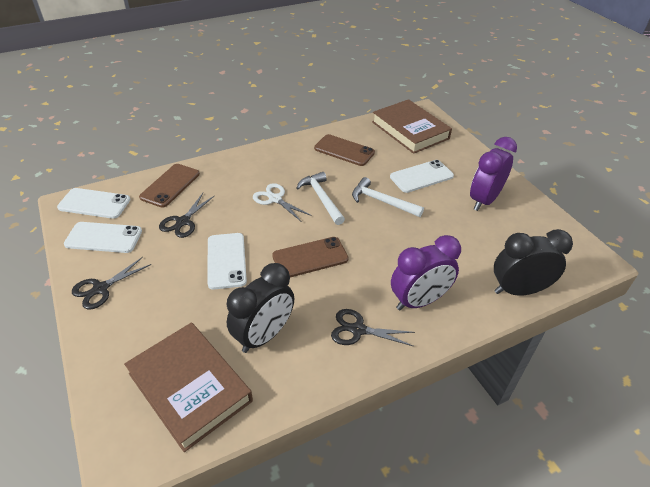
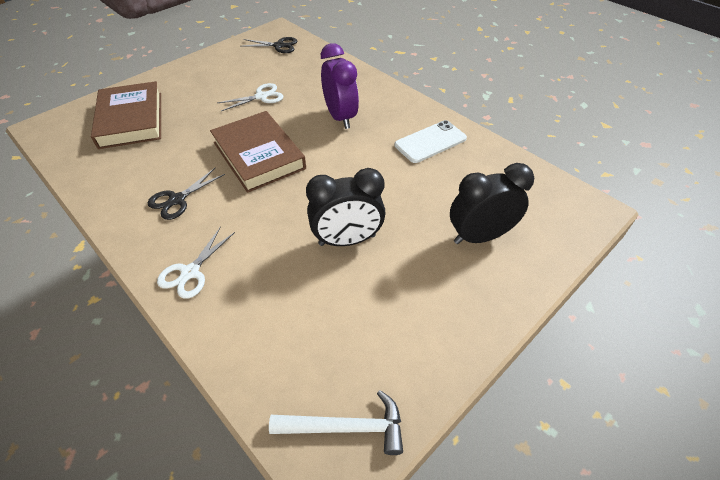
black scissors: 3 -> 2
brown phone: 3 -> 0
purple clock: 2 -> 1
white hammer: 2 -> 1
white phone: 4 -> 1
white scissors: 1 -> 2

